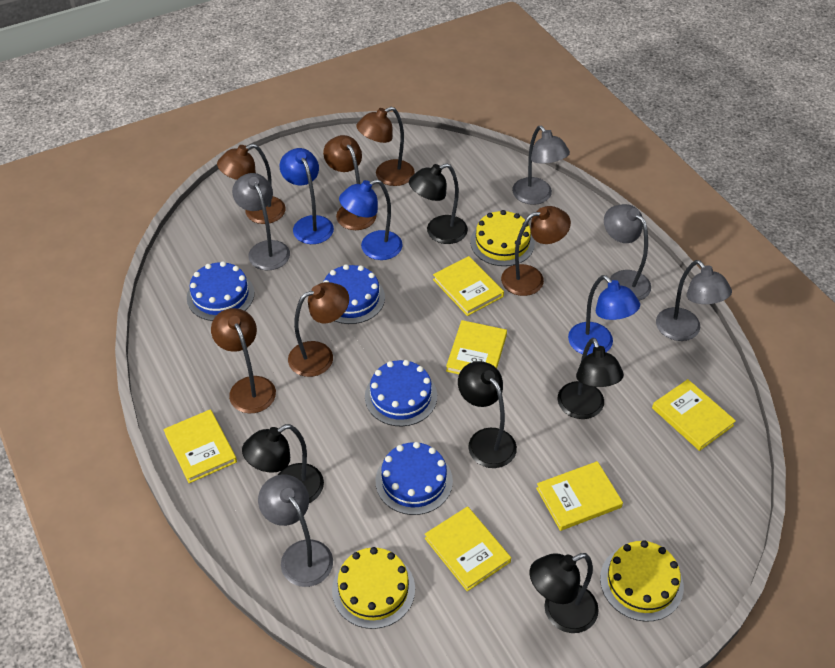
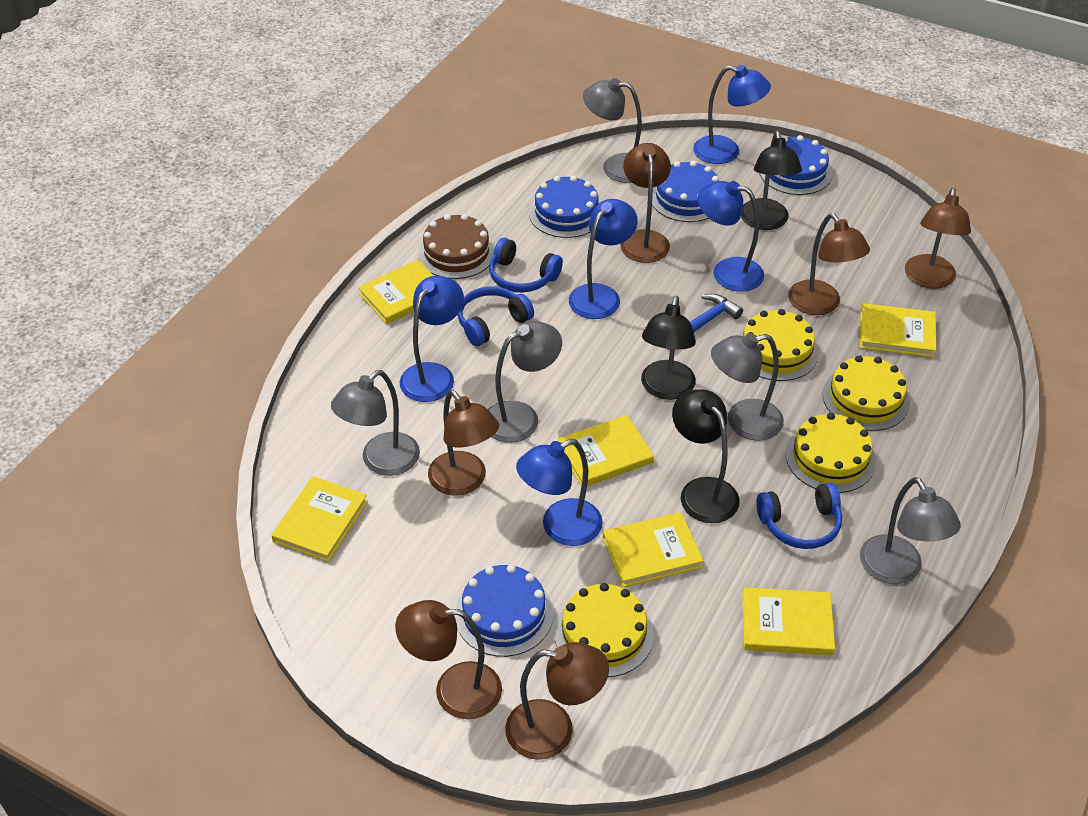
black lamp: 5 -> 3
blue hammer: 0 -> 1
blue headphones: 0 -> 3
blue lamp: 3 -> 5
brown cake: 0 -> 1
yellow cake: 3 -> 4

